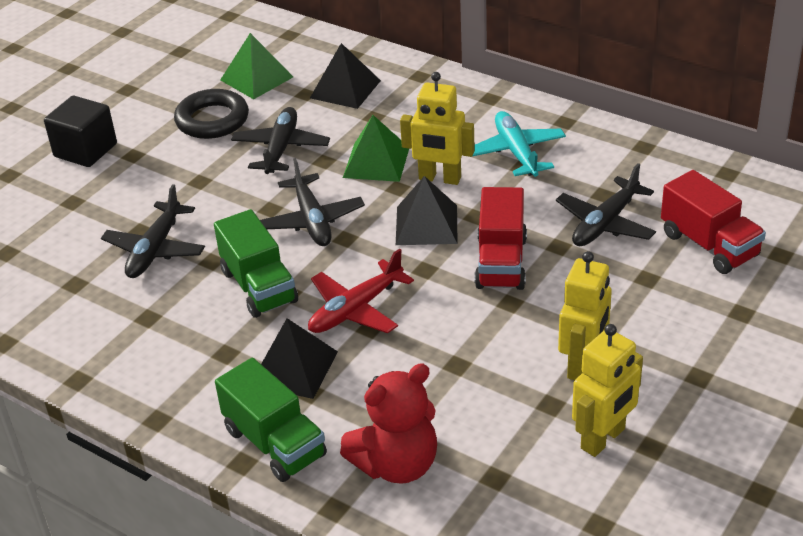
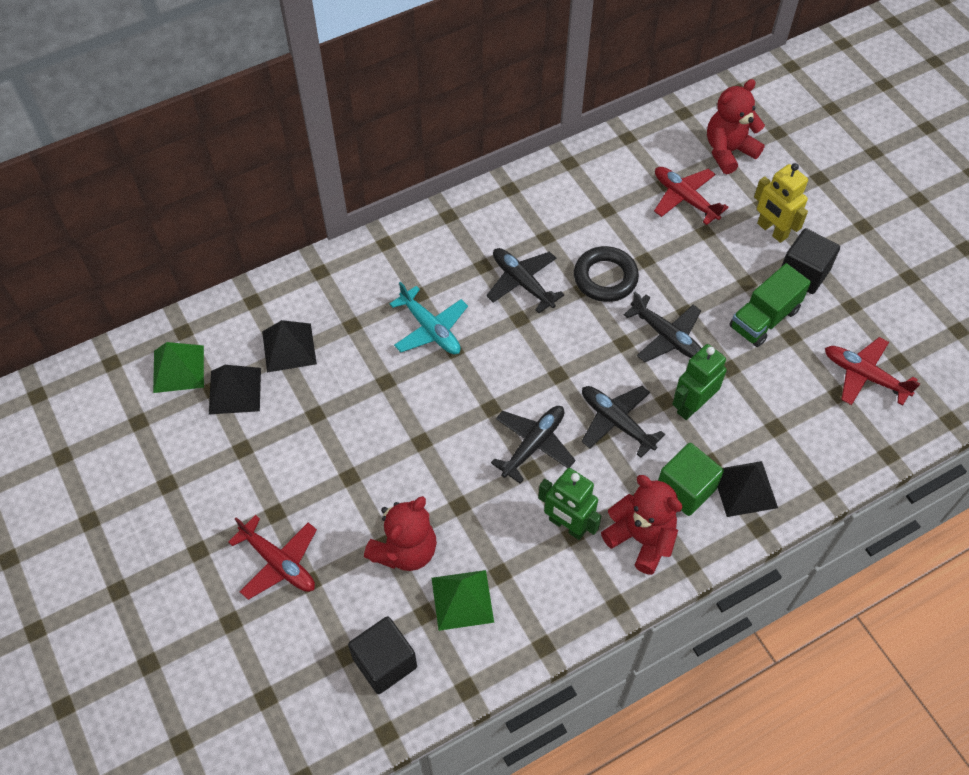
black cube: 1 -> 2
green cube: 0 -> 1
green robot: 0 -> 2
green truck: 2 -> 1
red plane: 1 -> 3
red teddy bear: 1 -> 3
red truck: 2 -> 0
yellow robot: 3 -> 1

